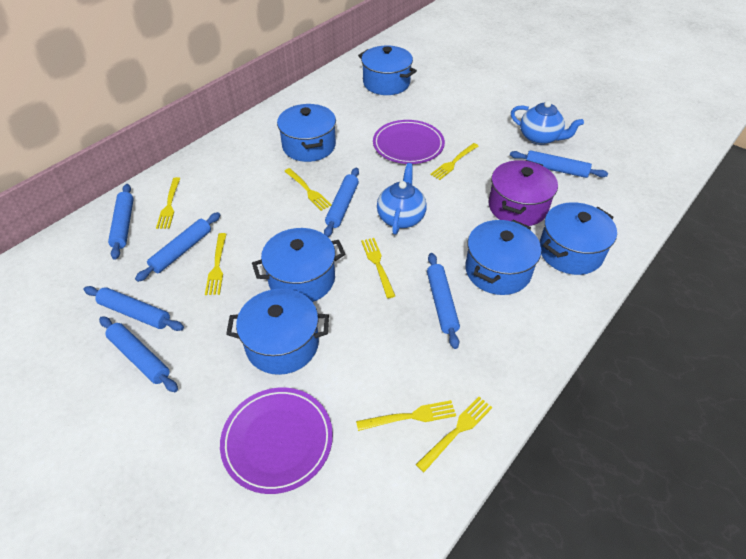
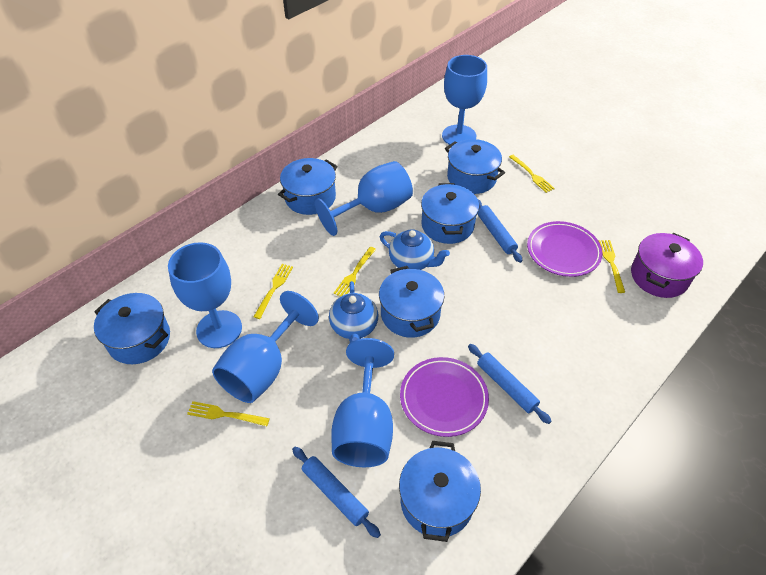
blue goblet: 0 -> 5
blue rolling pin: 7 -> 3
yellow fork: 7 -> 5

